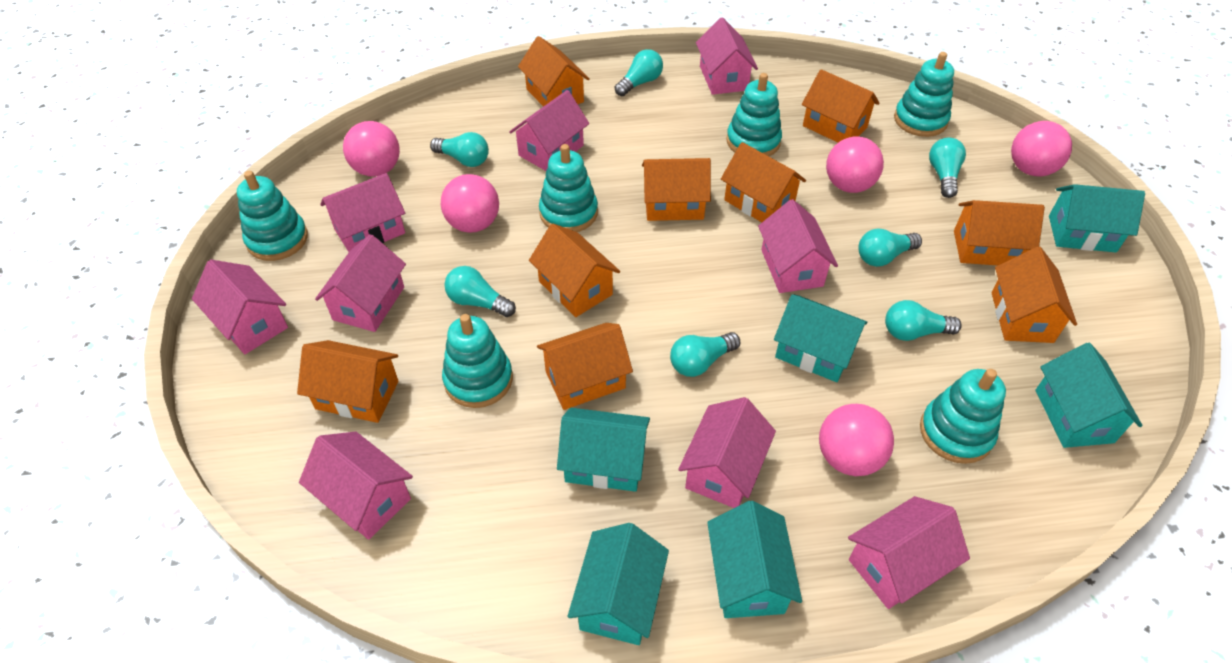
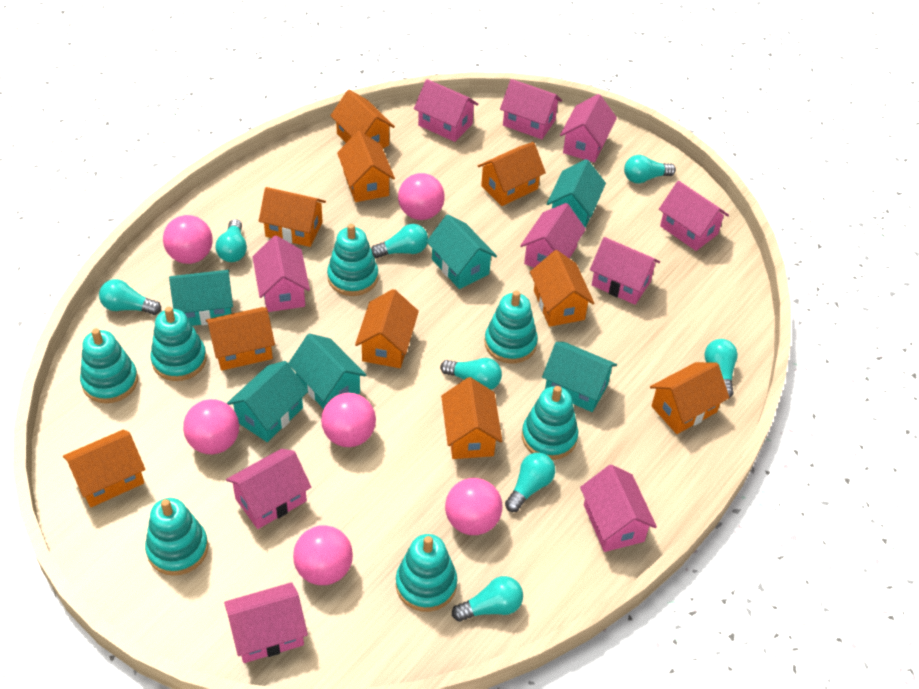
orange house: 9 -> 10
pink ball: 5 -> 6
pink house: 9 -> 10
turquoise light bulb: 7 -> 8
turquoise stacking toy: 6 -> 7

